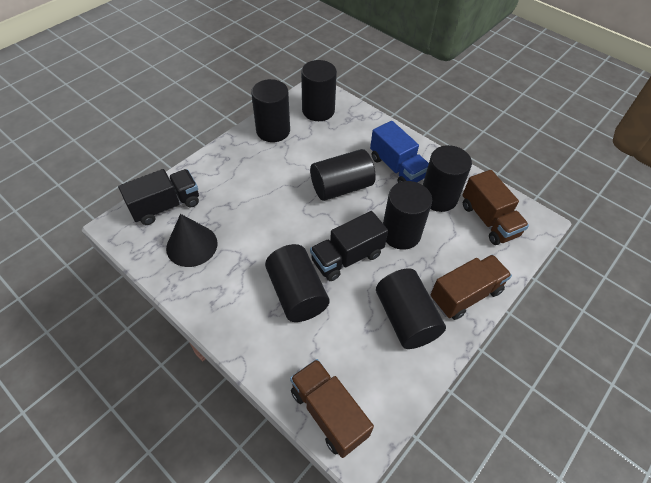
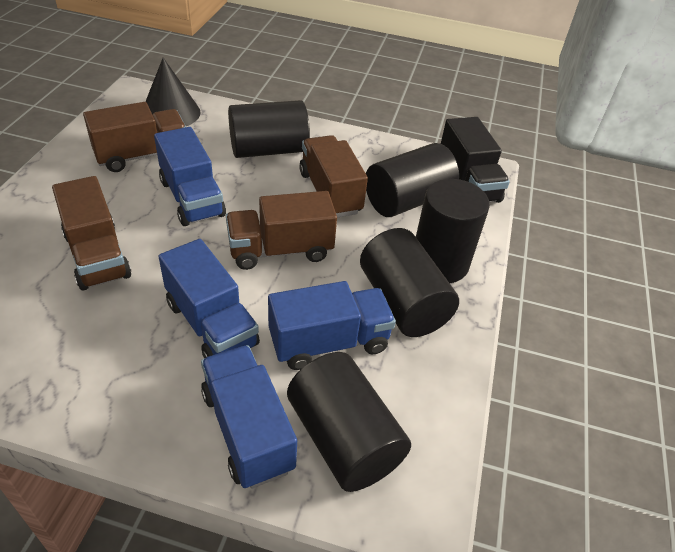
black cylinder: 7 -> 5
black truck: 2 -> 1
blue truck: 1 -> 4
brown truck: 3 -> 4

